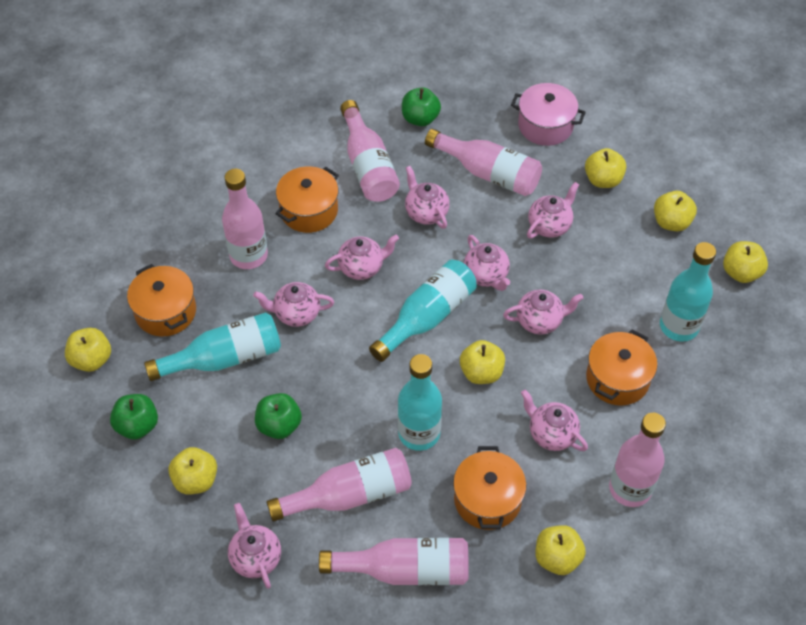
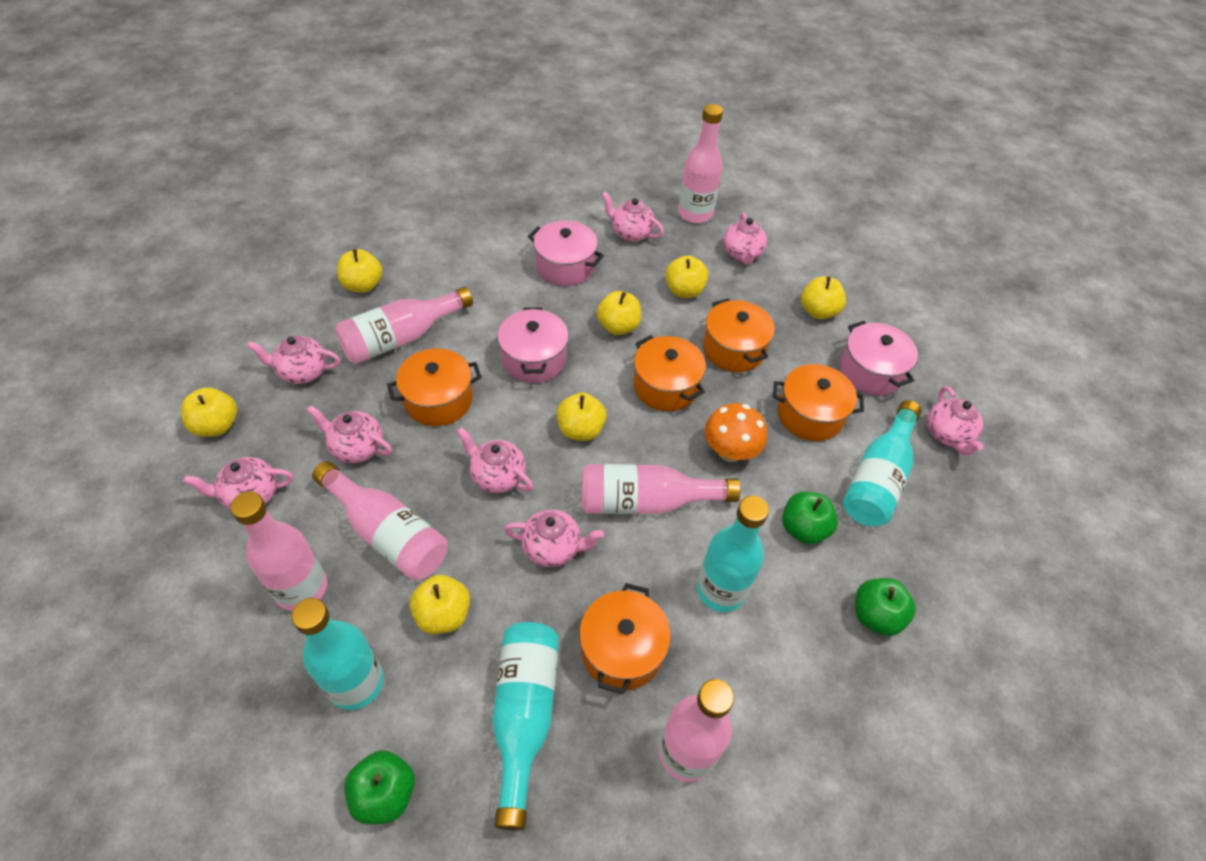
orange mushroom: 0 -> 1
orange pot: 4 -> 5
pink pot: 1 -> 3

